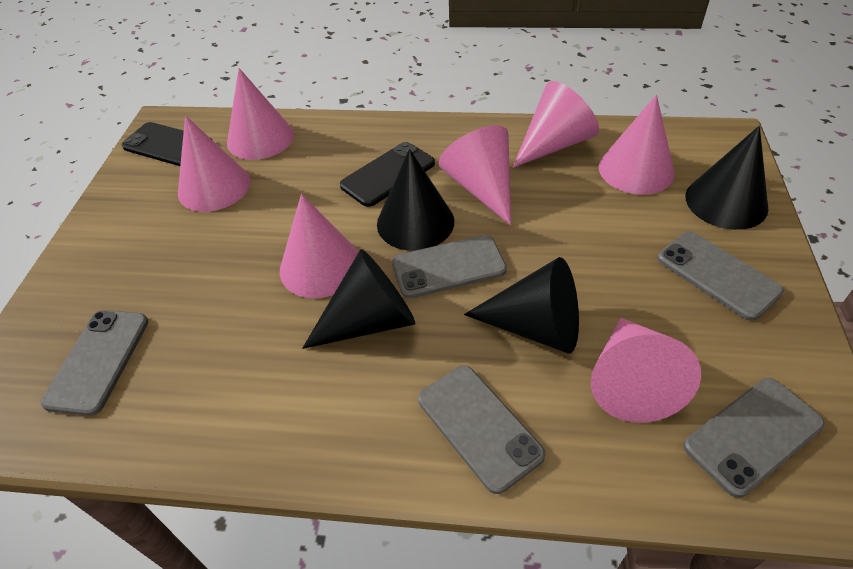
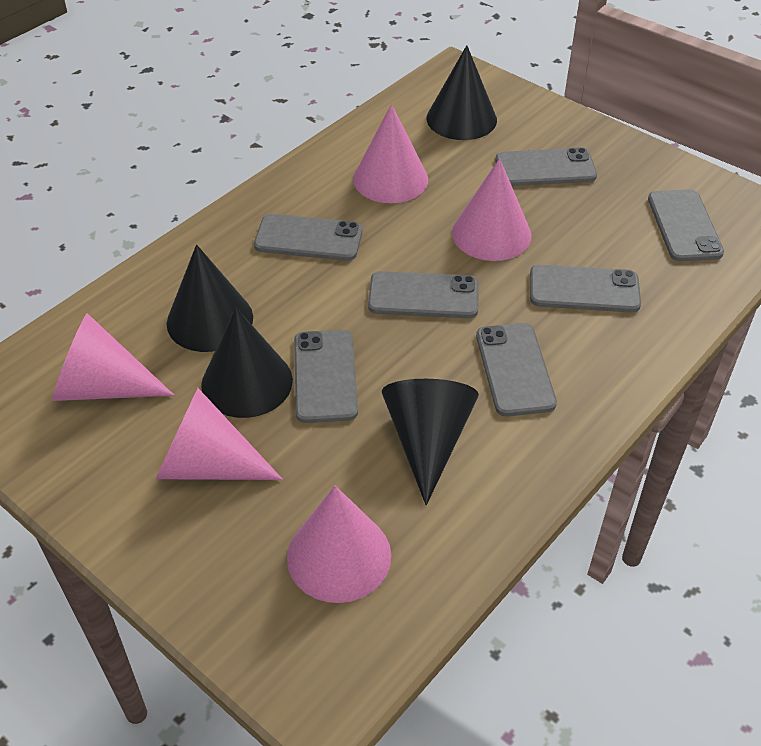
black phone: 2 -> 0
grey phone: 5 -> 7
pink cone: 7 -> 5

